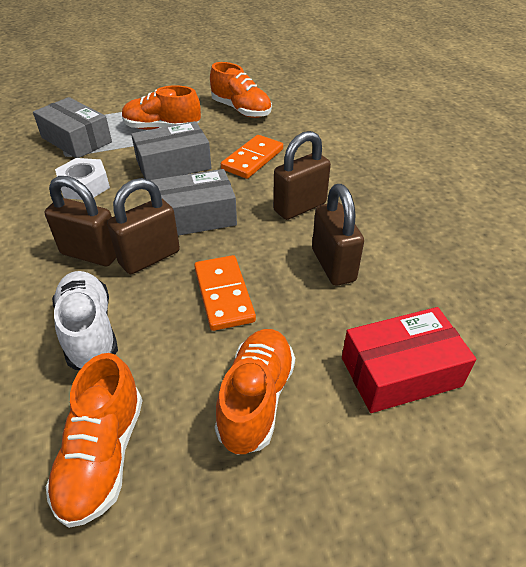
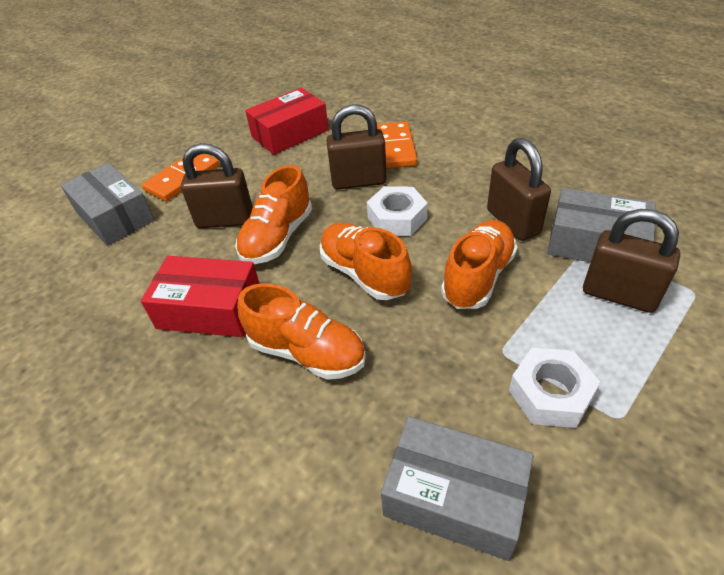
red box: 1 -> 2
white nut: 1 -> 2
white shoe: 1 -> 0

